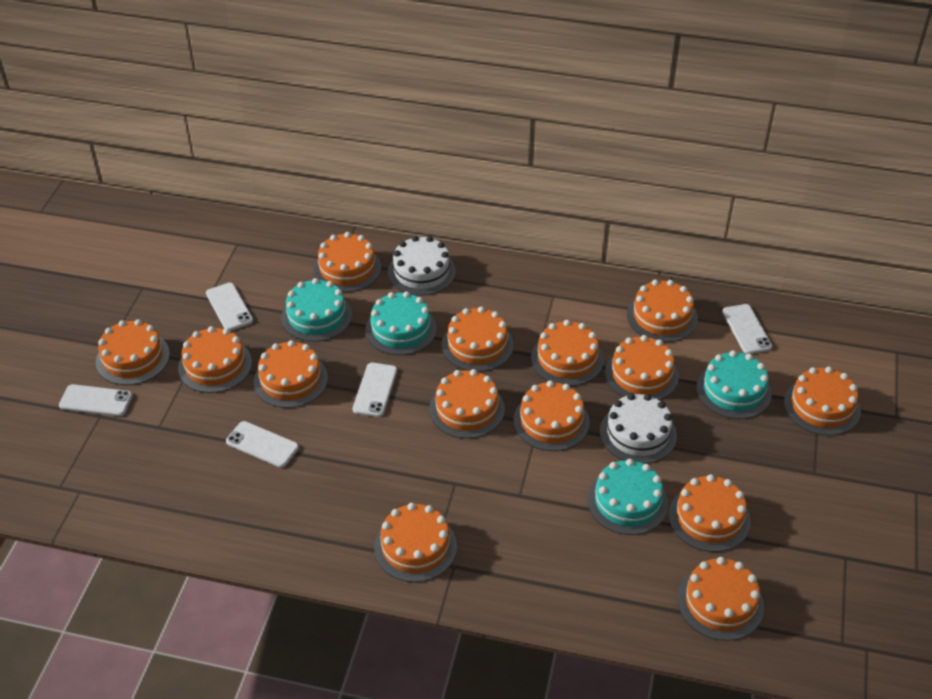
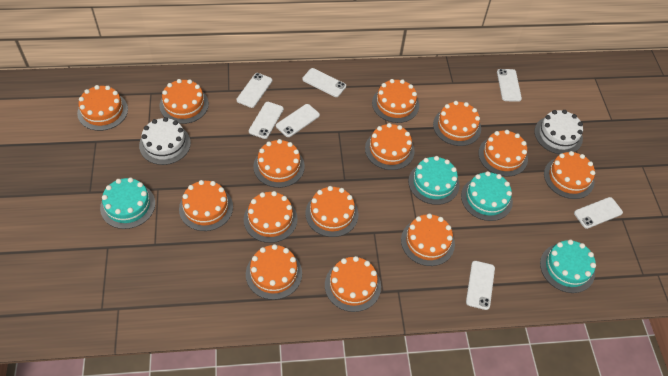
white phone: 5 -> 7

